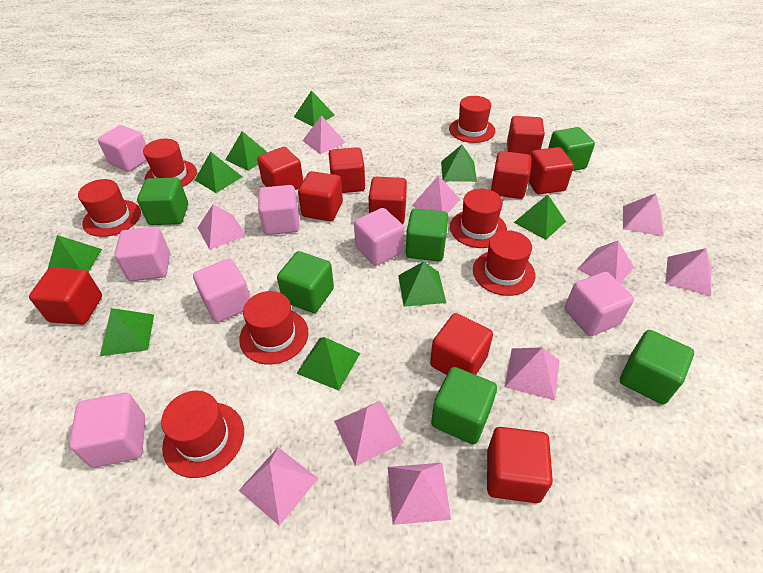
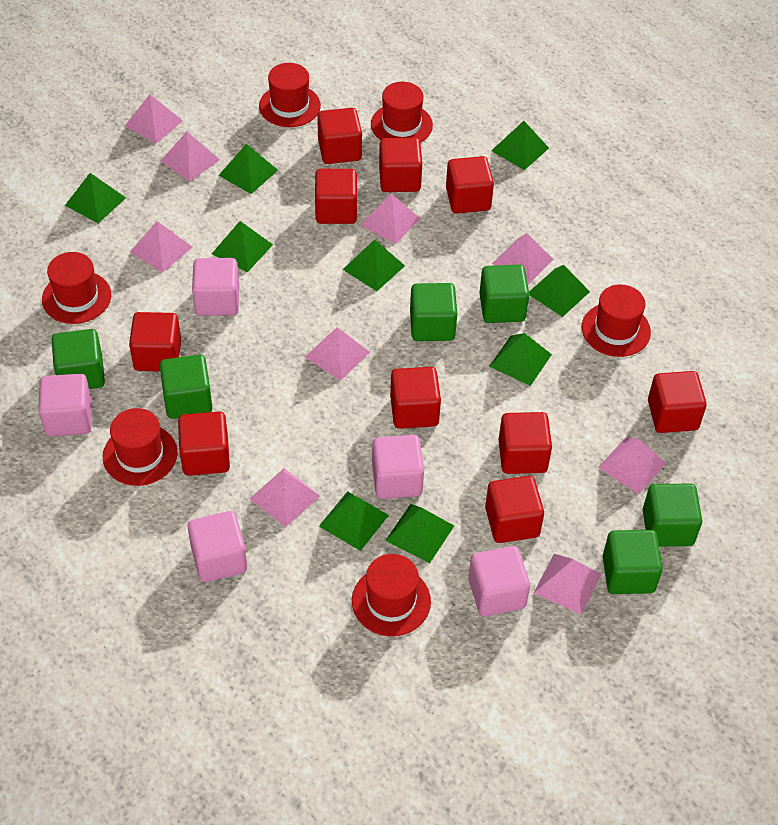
pink cube: 7 -> 5
pink pyramid: 10 -> 9
red hat: 7 -> 6

